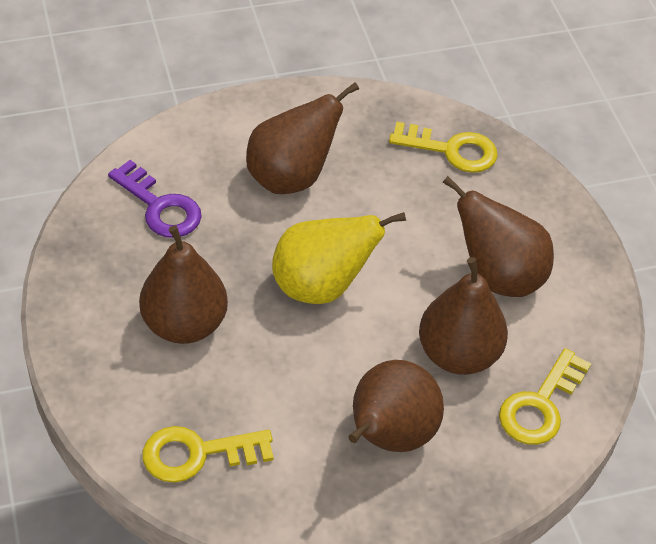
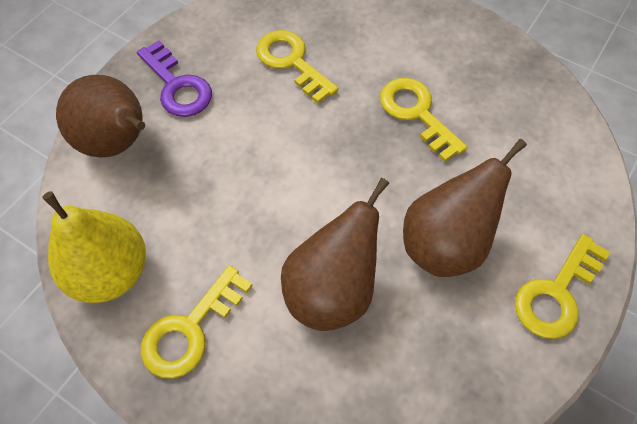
brown pear: 5 -> 3
yellow key: 3 -> 4

